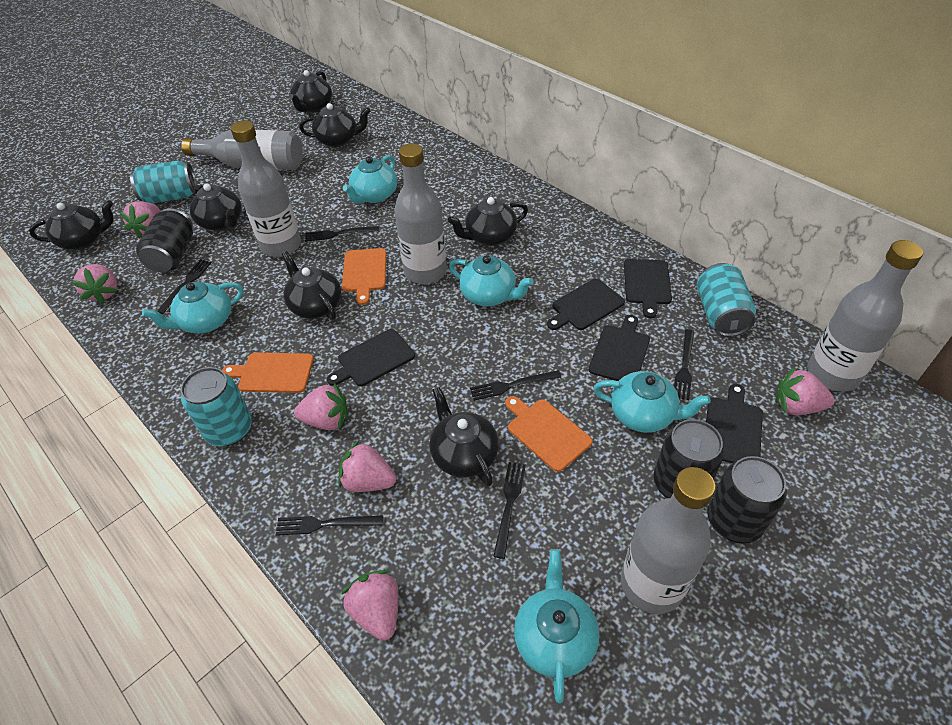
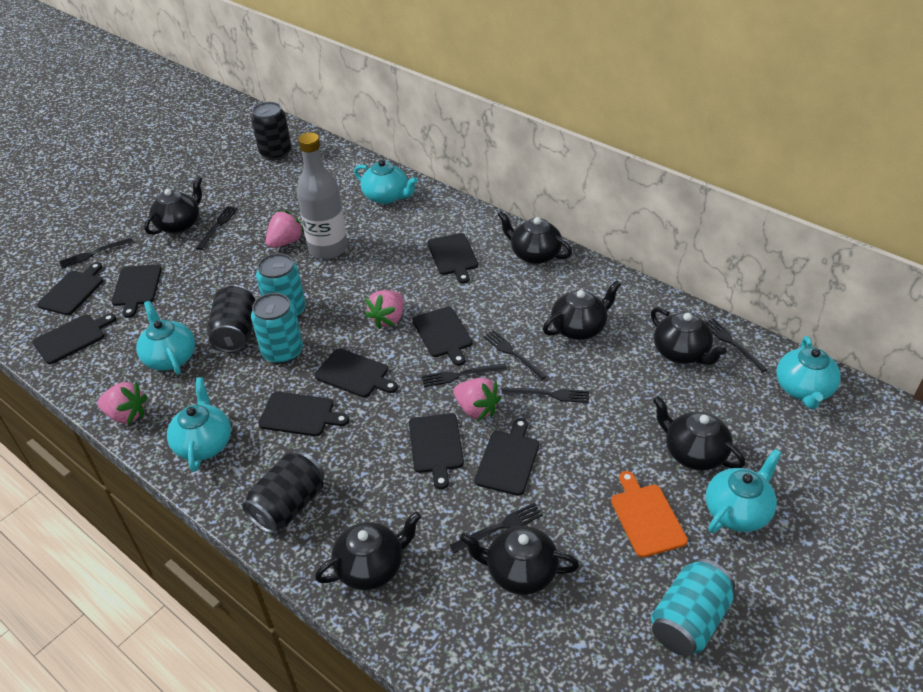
black cutting board: 5 -> 9
black fork: 6 -> 7
grey bottle: 5 -> 1
orange cutting board: 3 -> 1
pink strawberry: 6 -> 4

